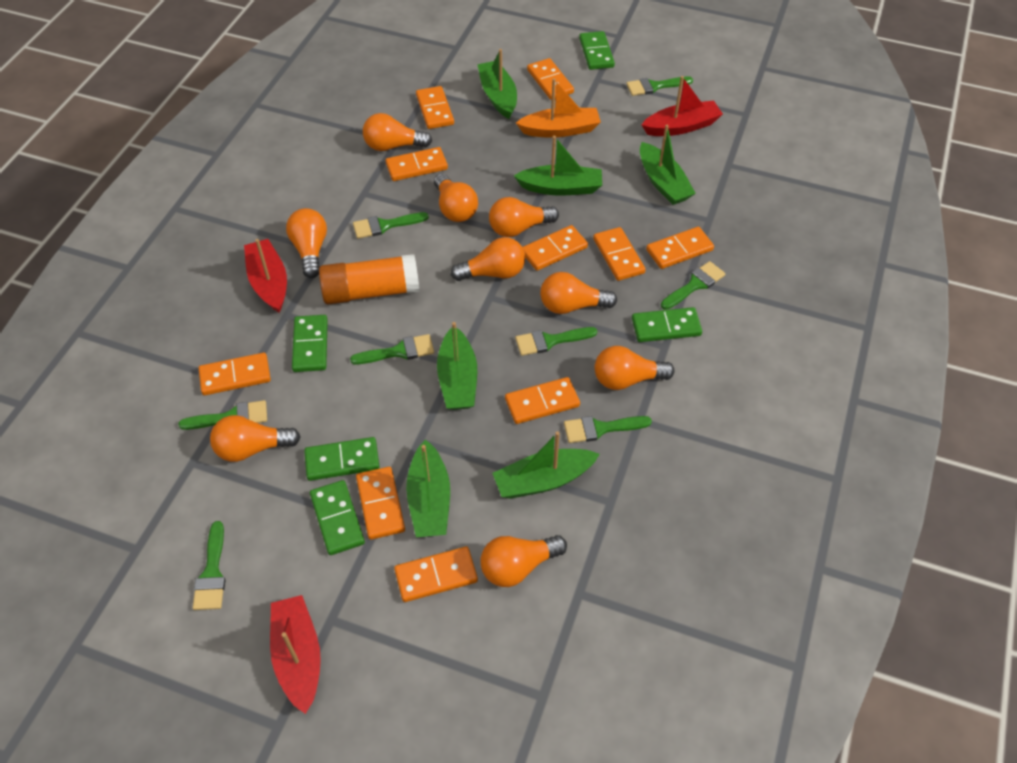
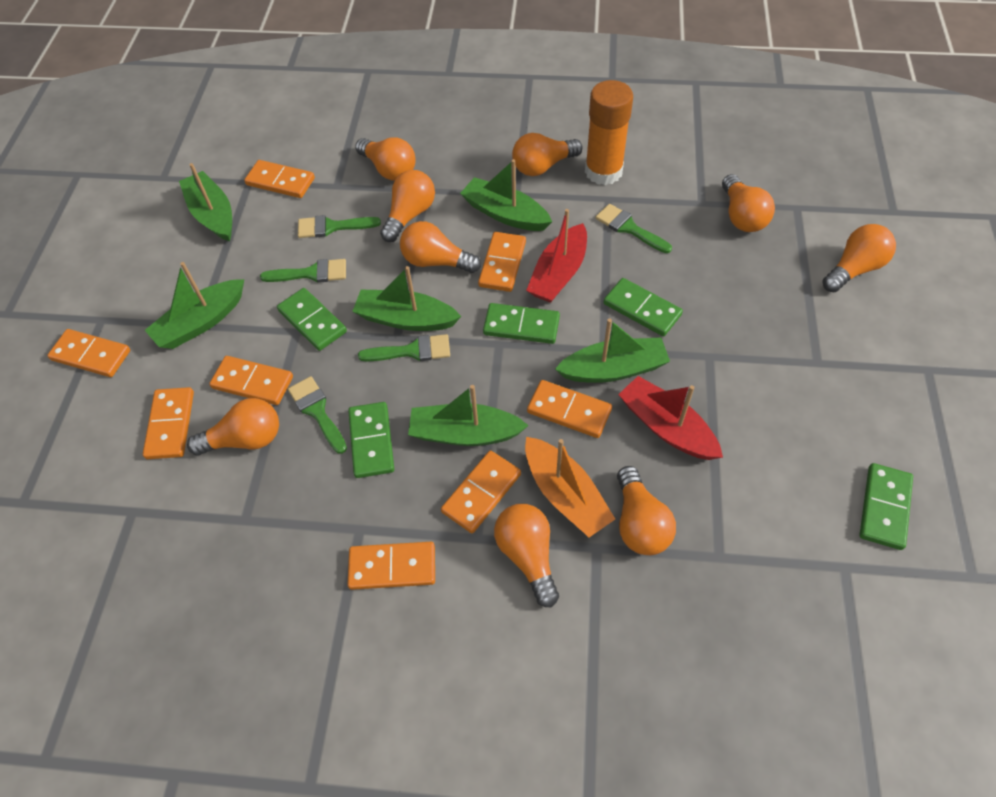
green brush: 8 -> 5
orange domino: 10 -> 8
red boat: 3 -> 2

